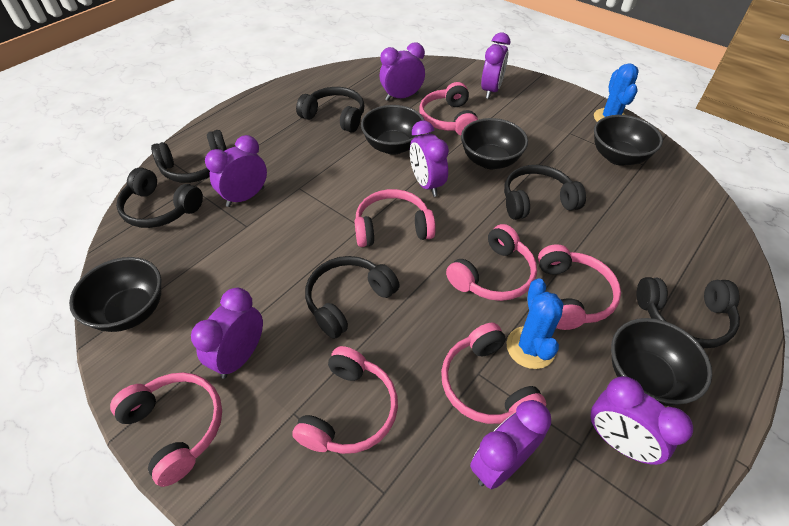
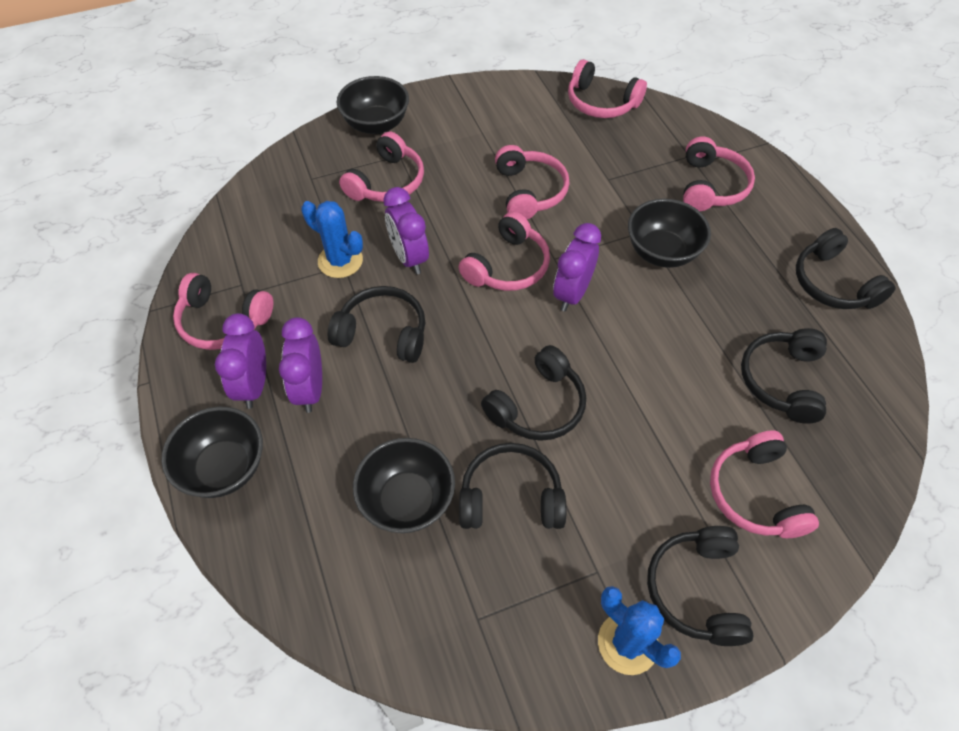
black bowl: 5 -> 4
purple clock: 7 -> 4

